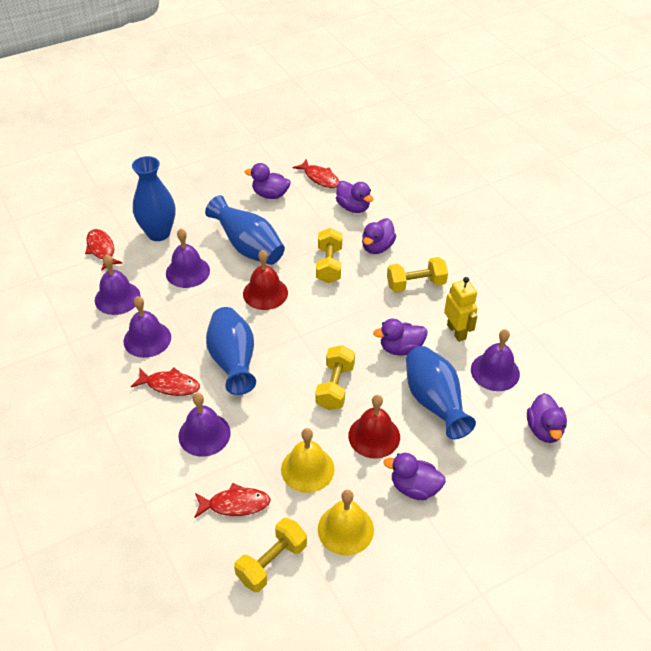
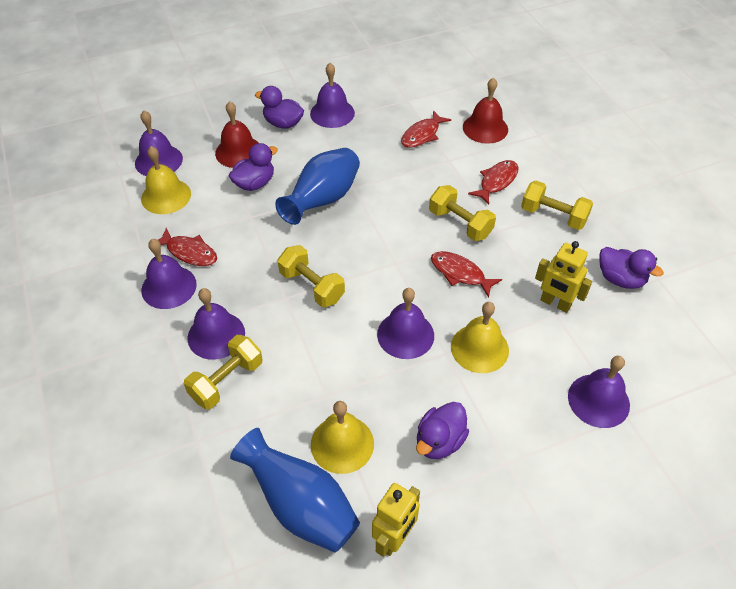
blue vase: 4 -> 2
purple bell: 5 -> 6
purple duck: 6 -> 4
yellow bell: 2 -> 3
yellow robot: 1 -> 2

